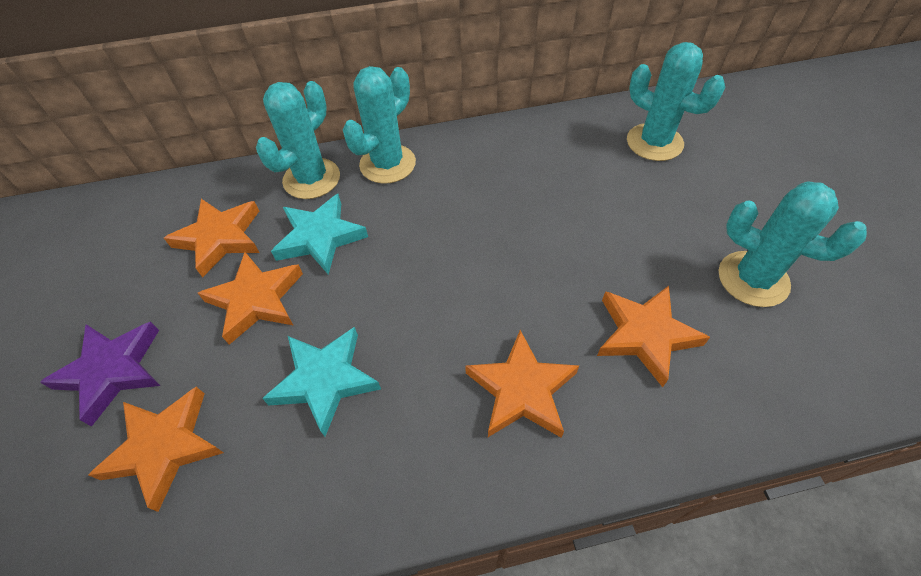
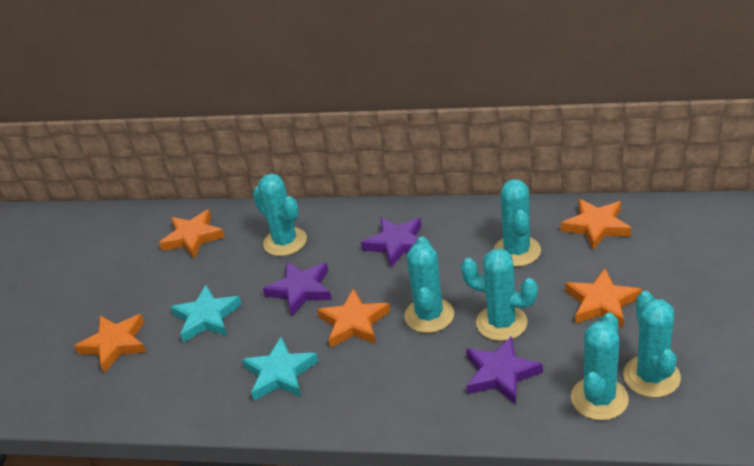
purple star: 1 -> 3
turquoise cactus: 4 -> 6

